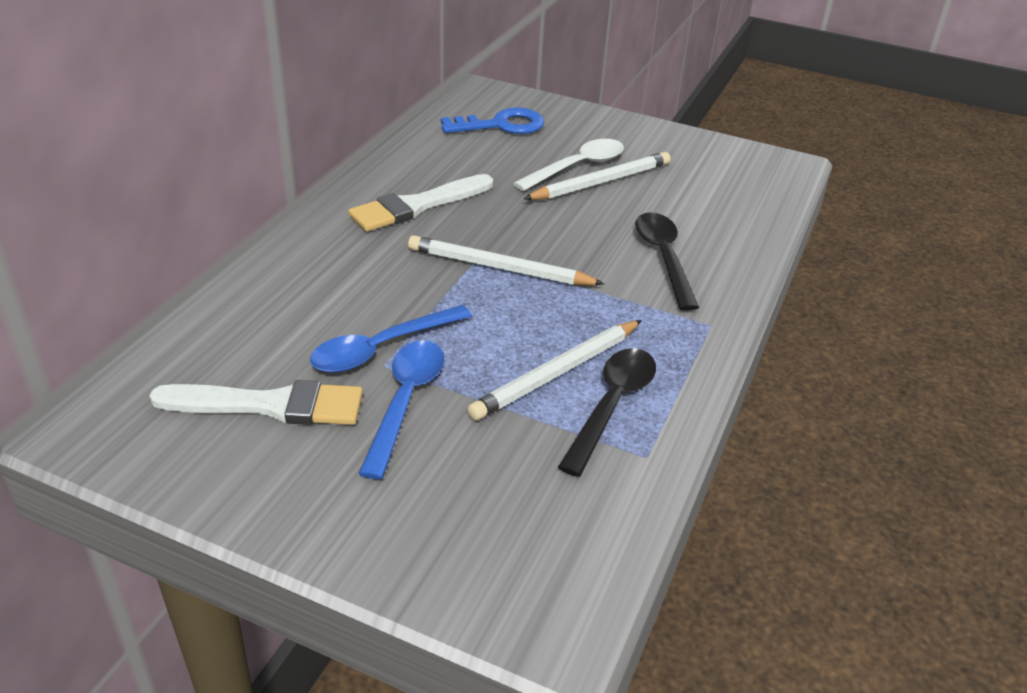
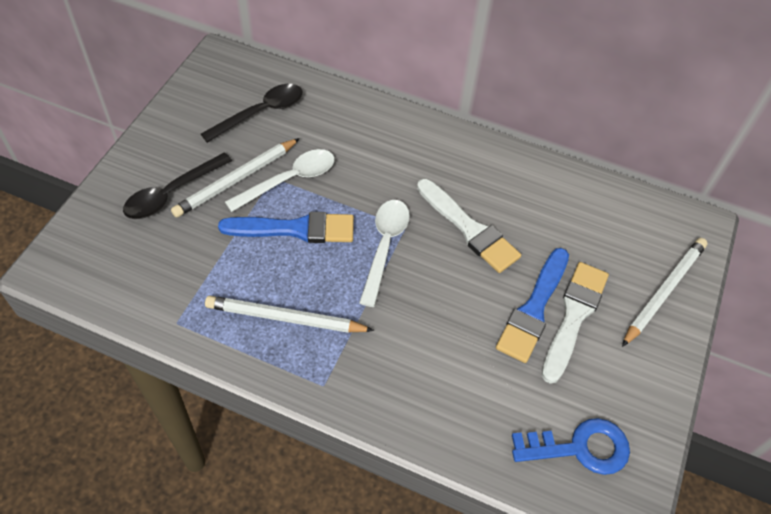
blue brush: 0 -> 2
blue spoon: 2 -> 0
white spoon: 1 -> 2

